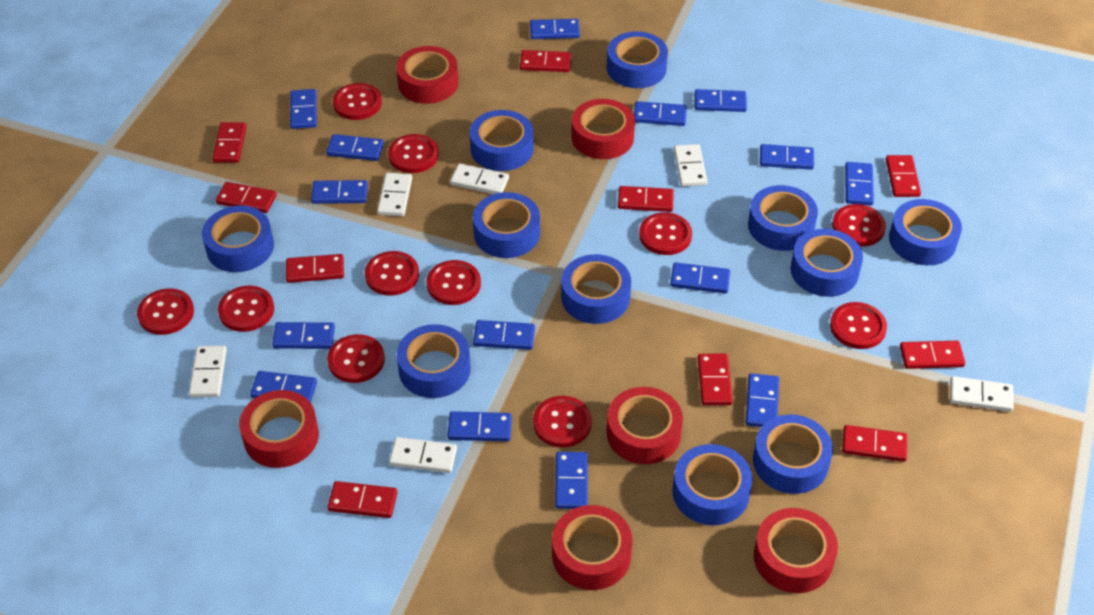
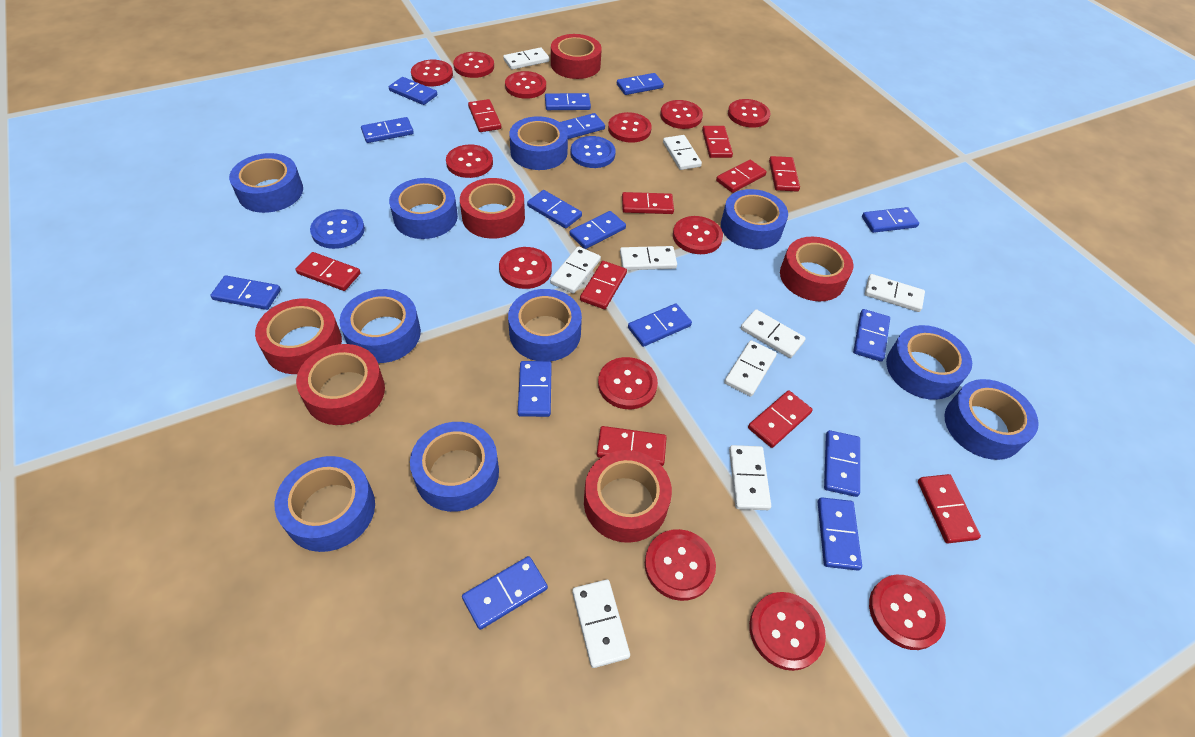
blue button: 0 -> 2
blue tape: 11 -> 10
red button: 11 -> 13
white domino: 6 -> 9

